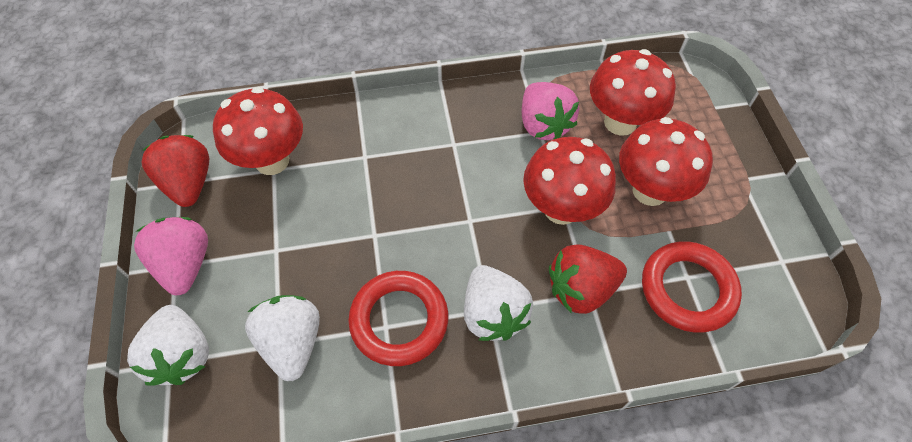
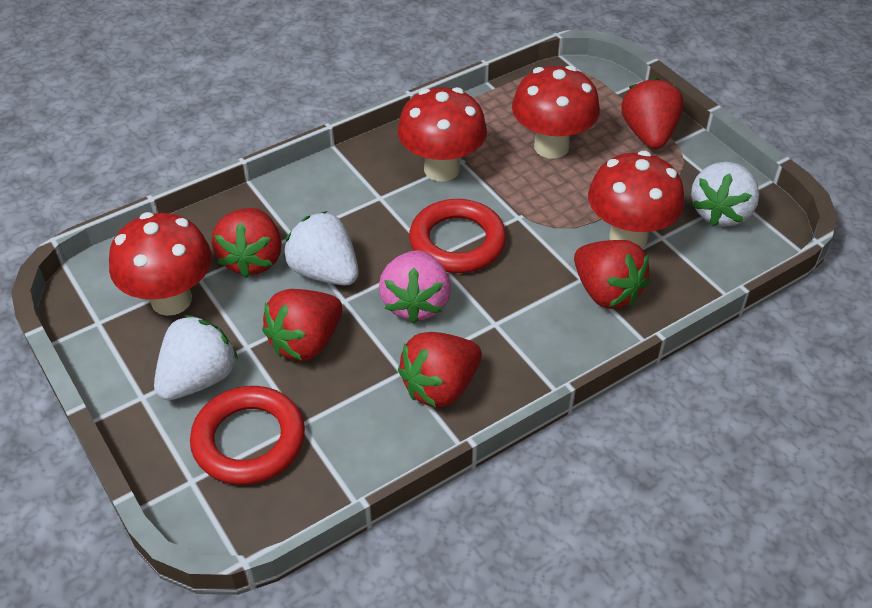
pink strawberry: 2 -> 1
red strawberry: 2 -> 5

